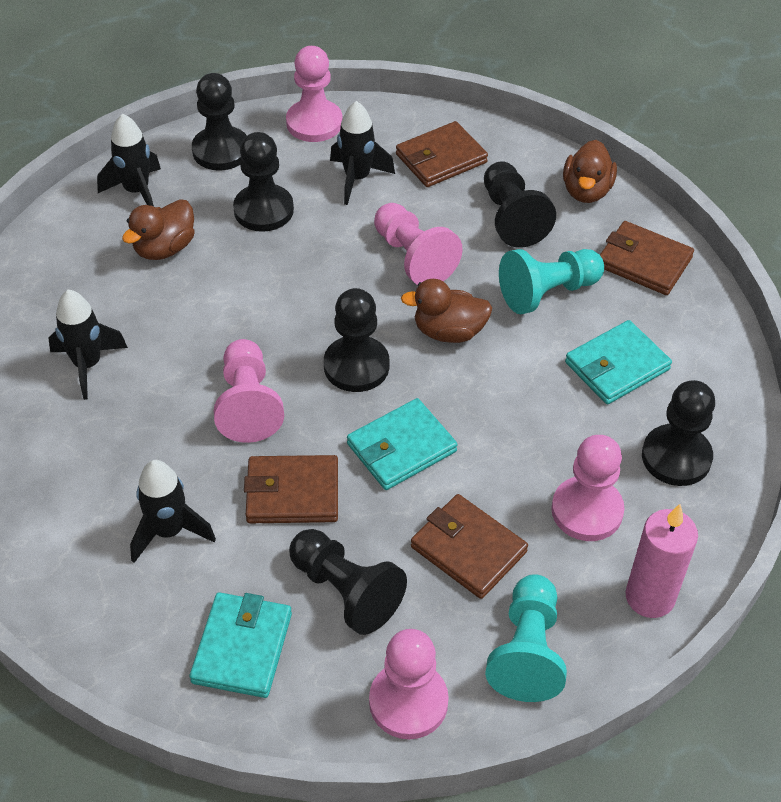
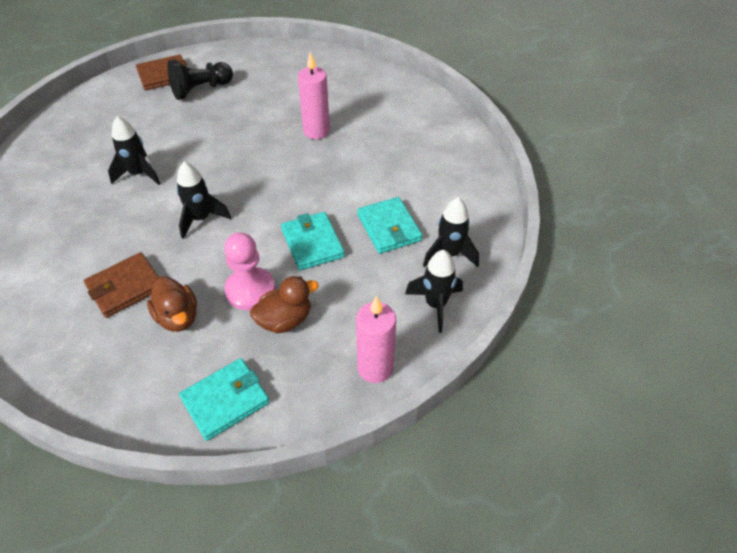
black pawn: 6 -> 1
brown duck: 3 -> 2
brown wallet: 4 -> 2
pink candle: 1 -> 2
pink pawn: 5 -> 1
turquoise pawn: 2 -> 0

